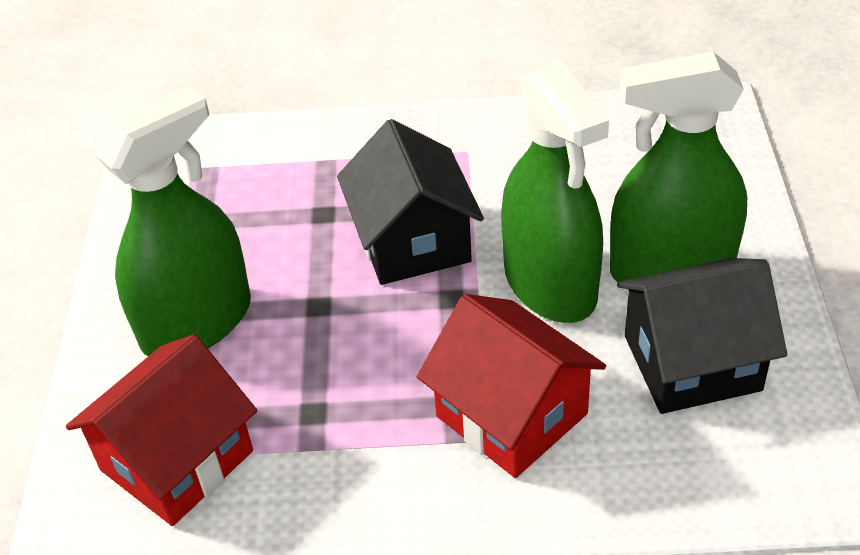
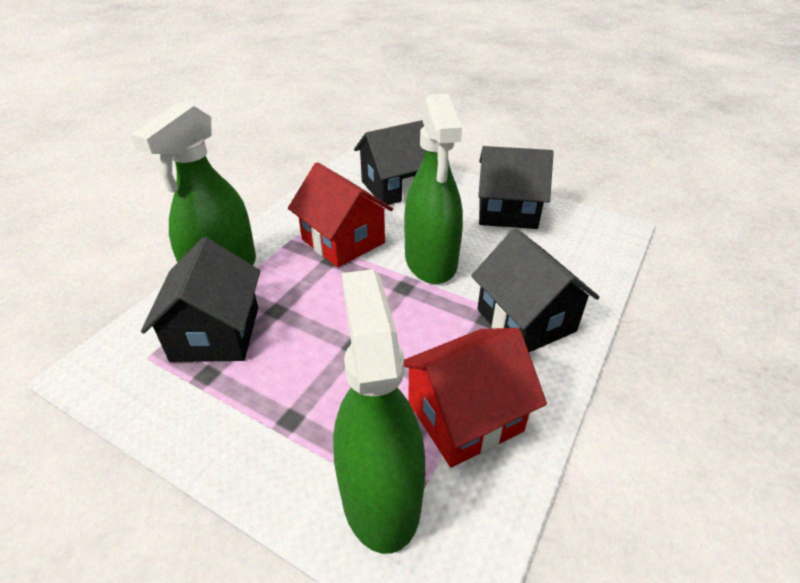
black house: 2 -> 4

